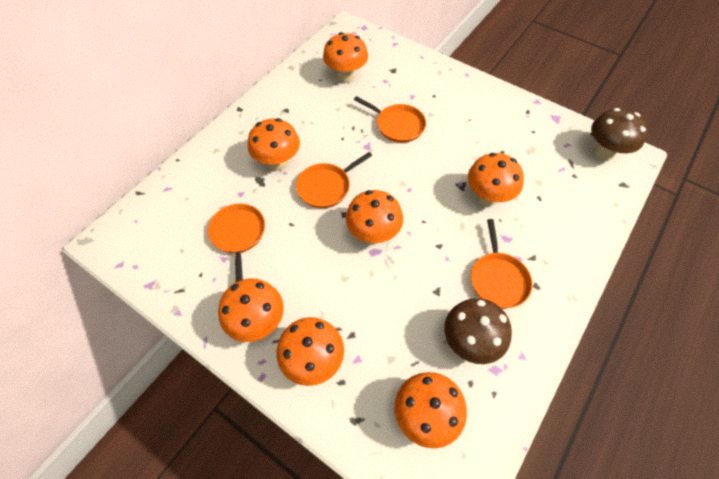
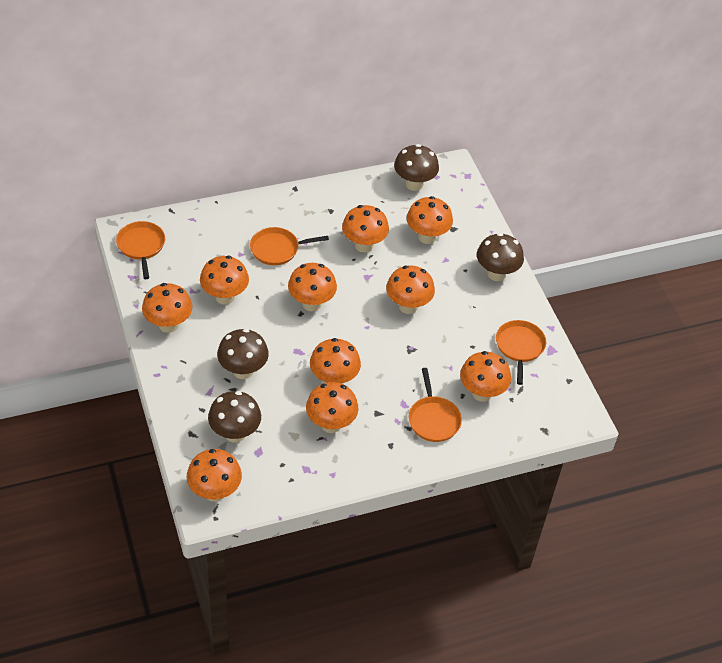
brown mushroom: 2 -> 4
orange mushroom: 7 -> 10

